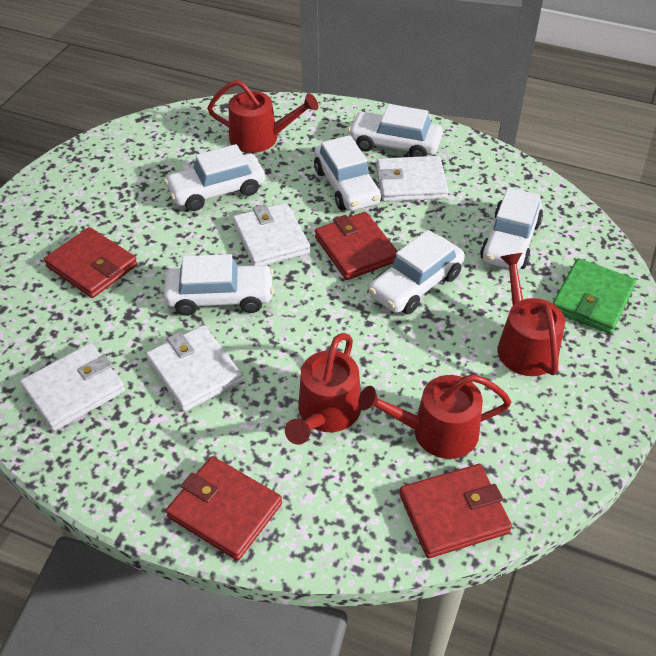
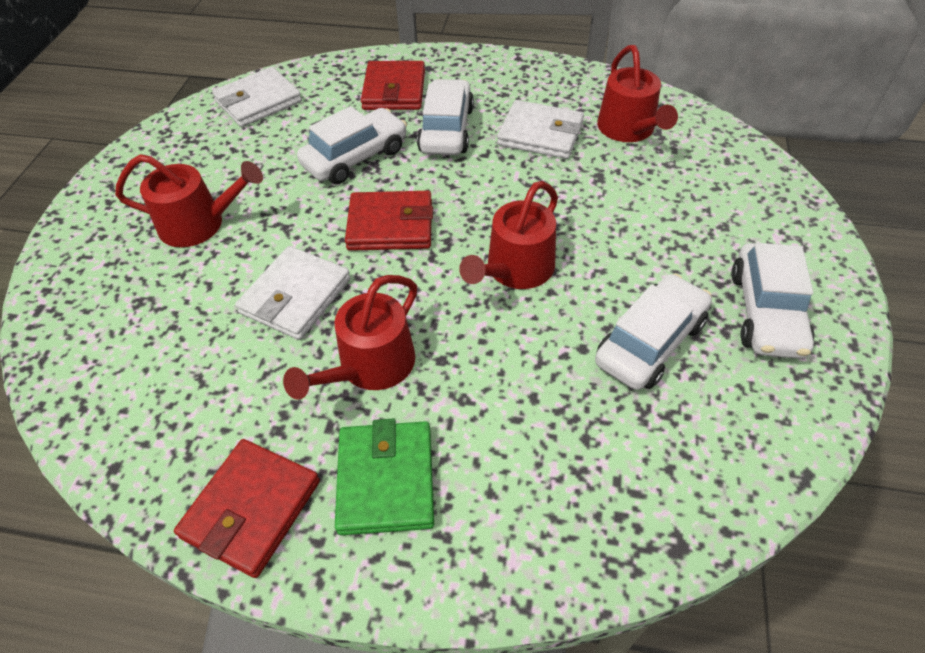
red wallet: 4 -> 3
white car: 6 -> 4
white wallet: 4 -> 3

